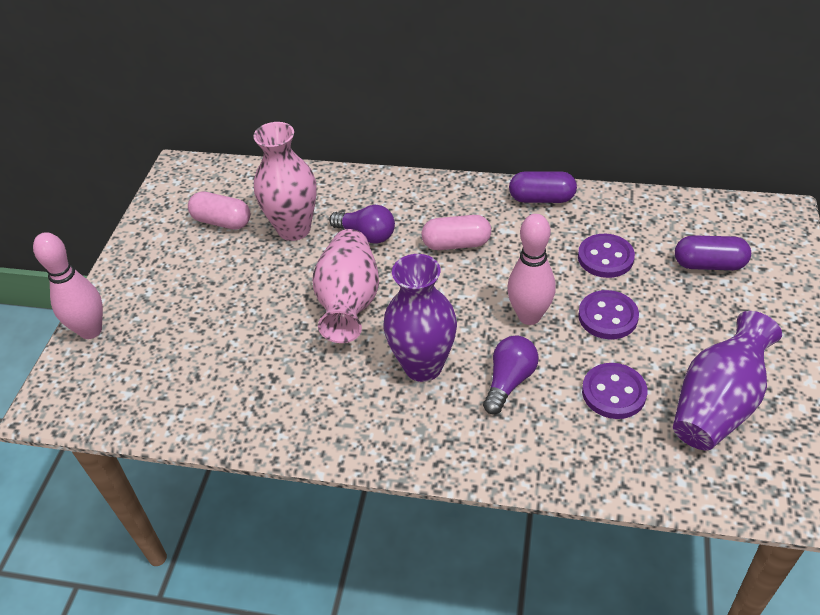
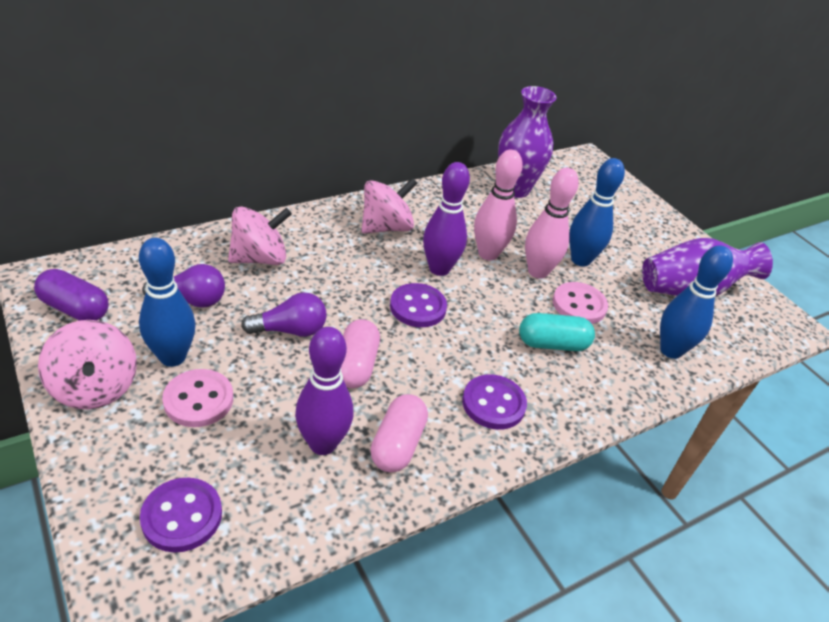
blue bowling pin: 0 -> 3
pink button: 0 -> 2
pink spinning top: 0 -> 3
pink vase: 2 -> 0
purple bowling pin: 0 -> 2
purple capsule: 2 -> 1
turquoise capsule: 0 -> 1

